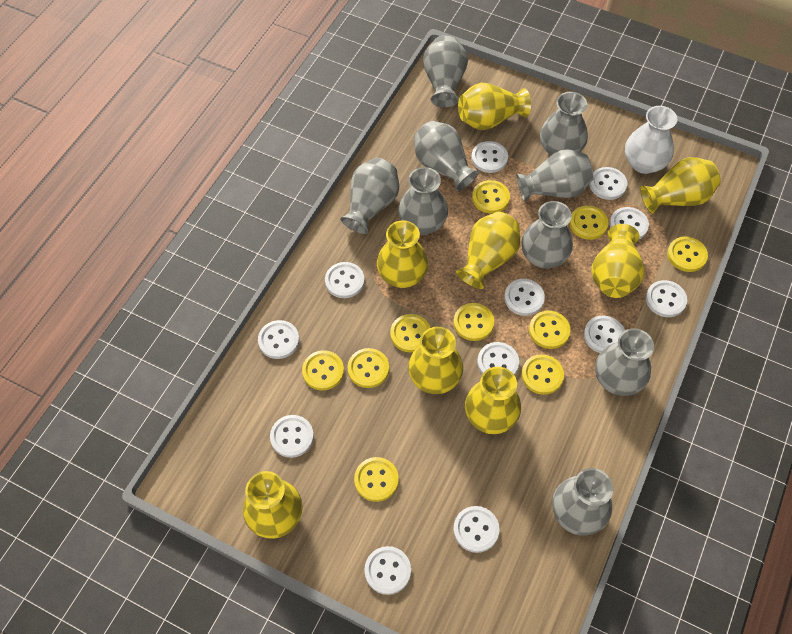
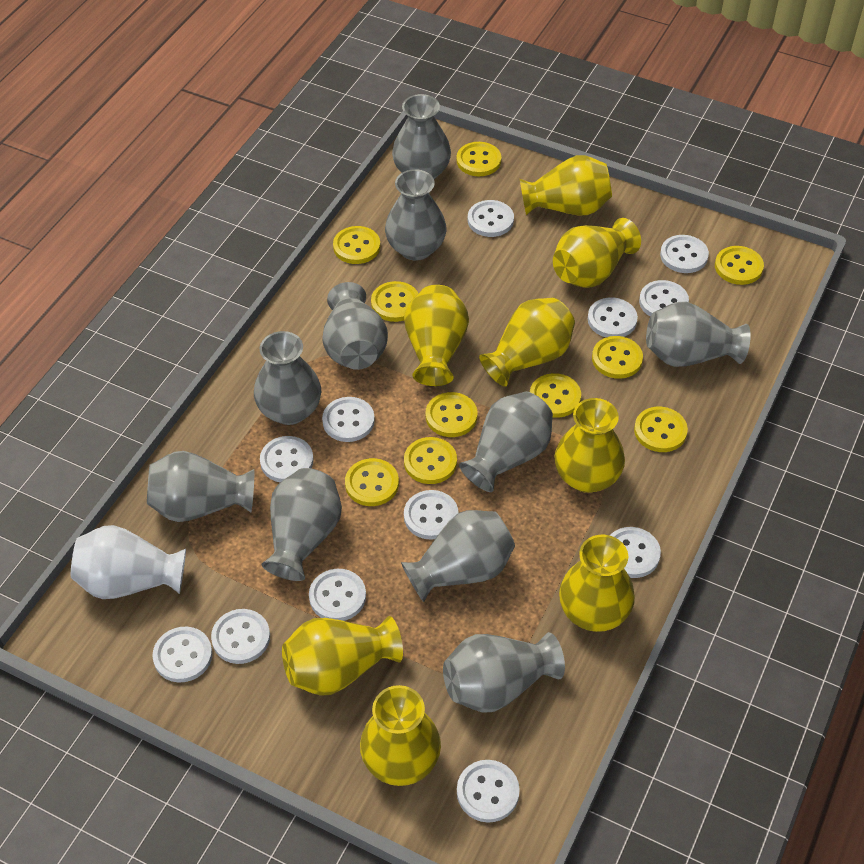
grey vase: 9 -> 10

